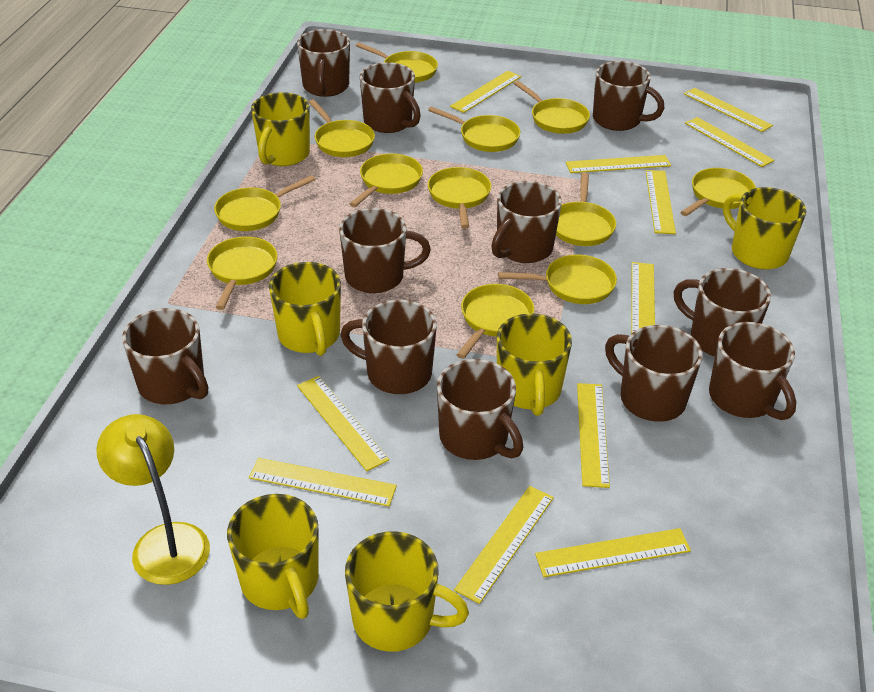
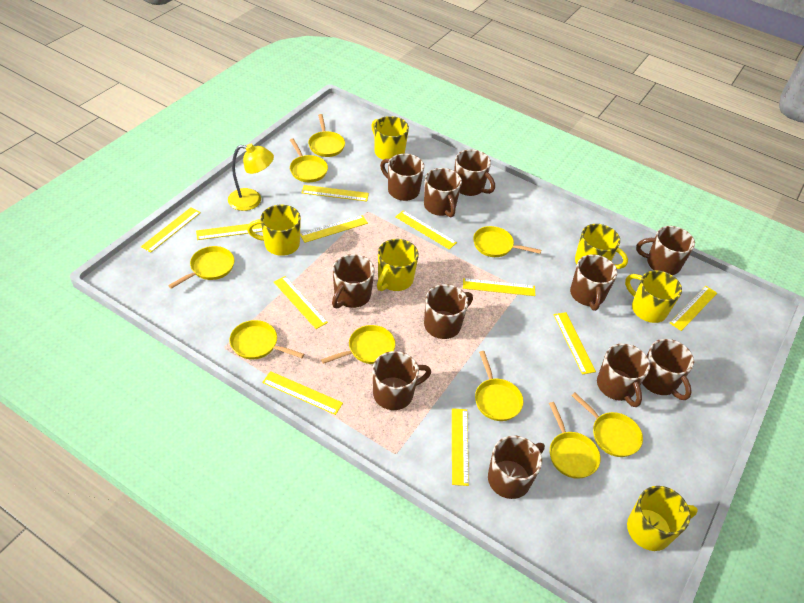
yellow pan: 12 -> 9

